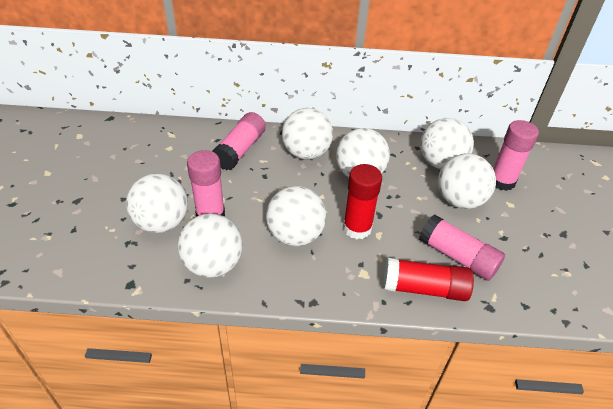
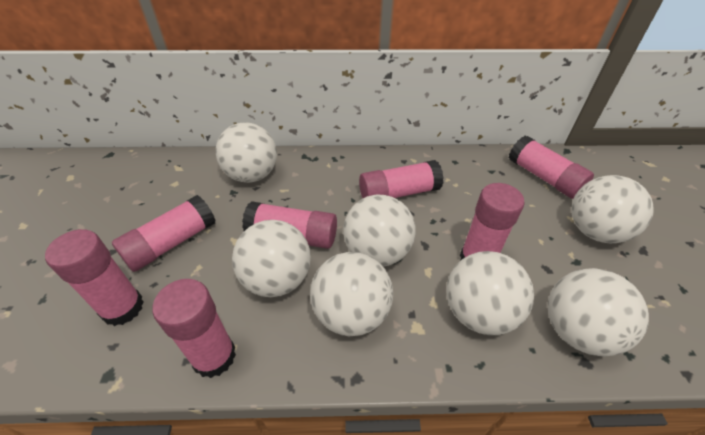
pink glue stick: 4 -> 7
red glue stick: 2 -> 0

